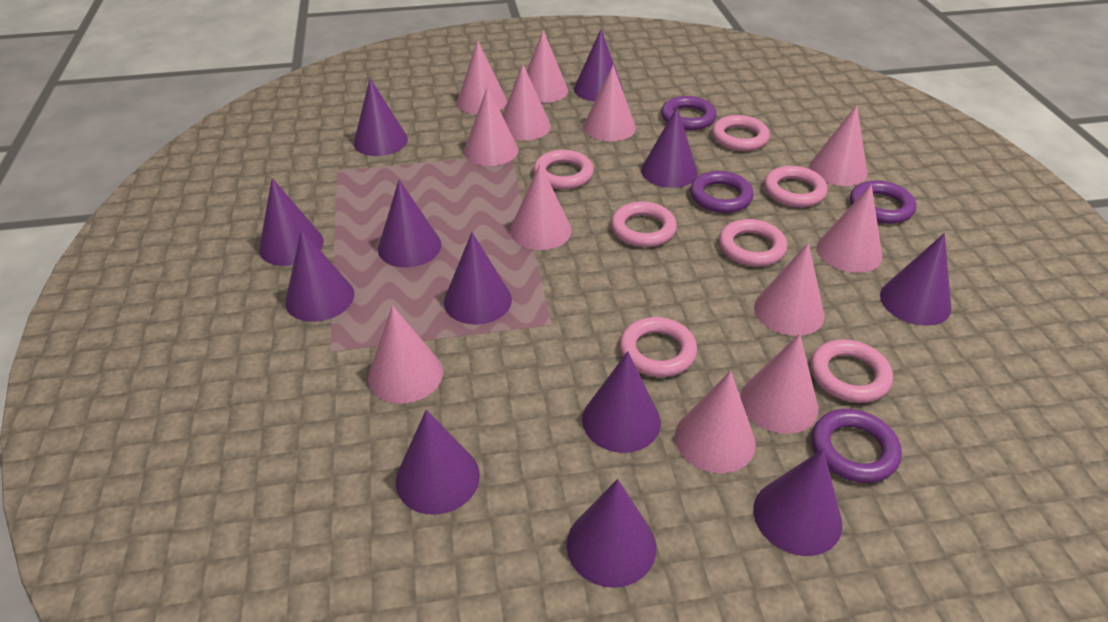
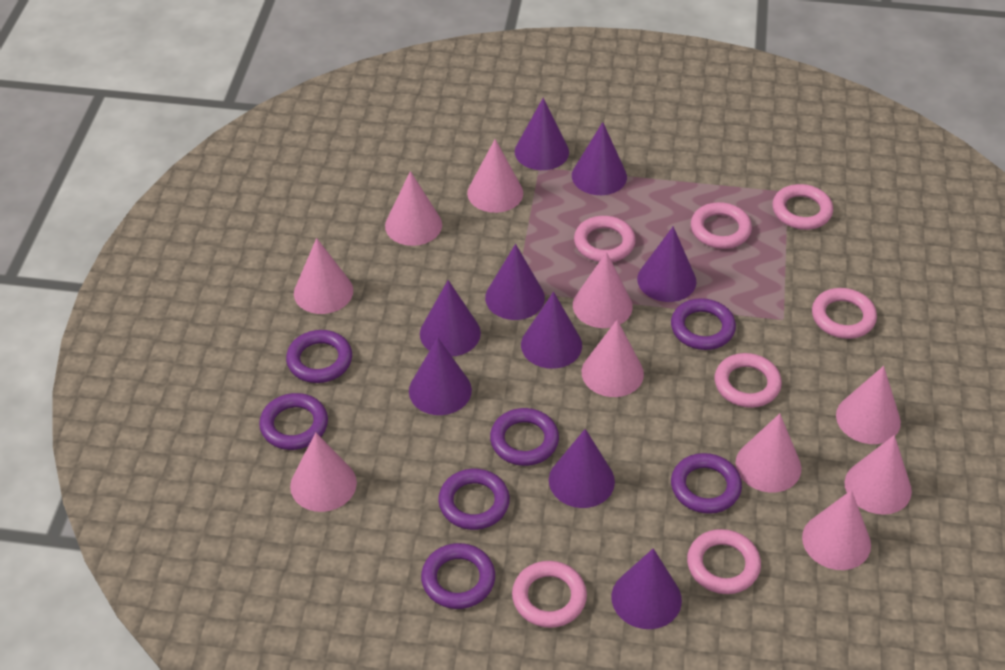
pink cone: 12 -> 10
purple cone: 12 -> 9
purple ring: 4 -> 7

